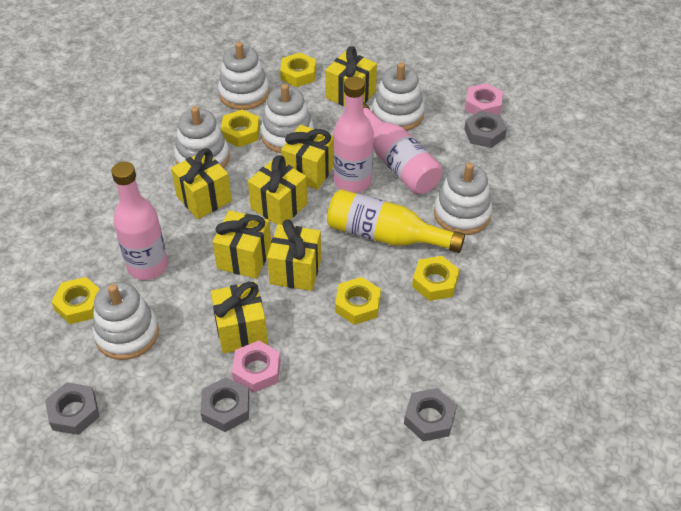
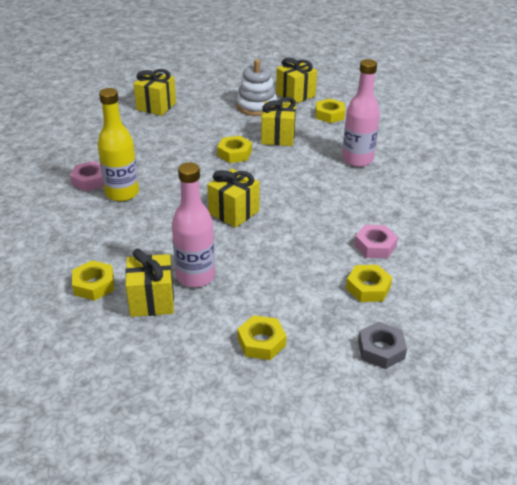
grey nut: 4 -> 1
pink bottle: 3 -> 2
white stacking toy: 6 -> 1
yellow gift: 7 -> 5

